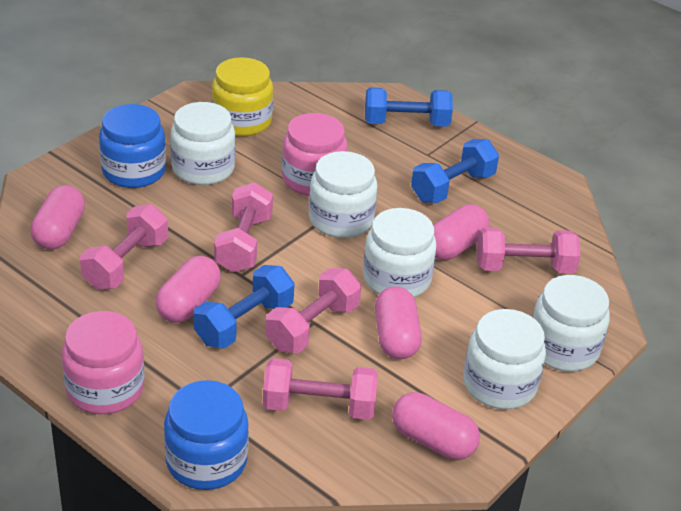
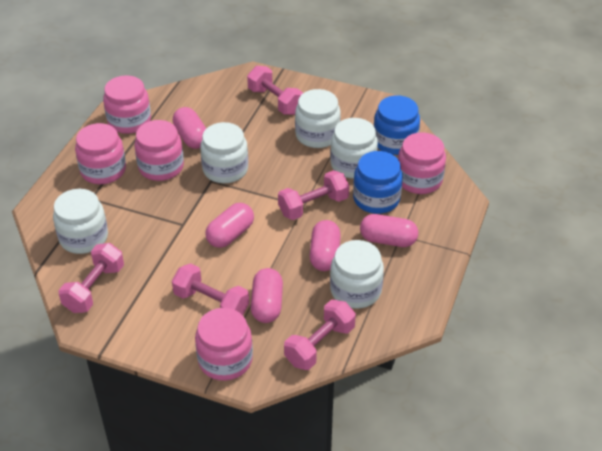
blue dumbbell: 3 -> 0
pink jar: 2 -> 5
yellow jar: 1 -> 0

